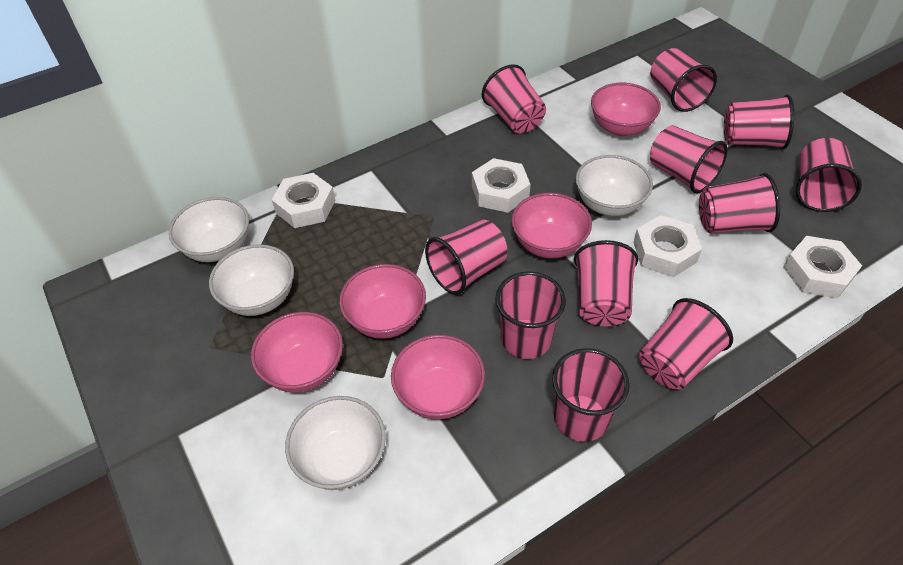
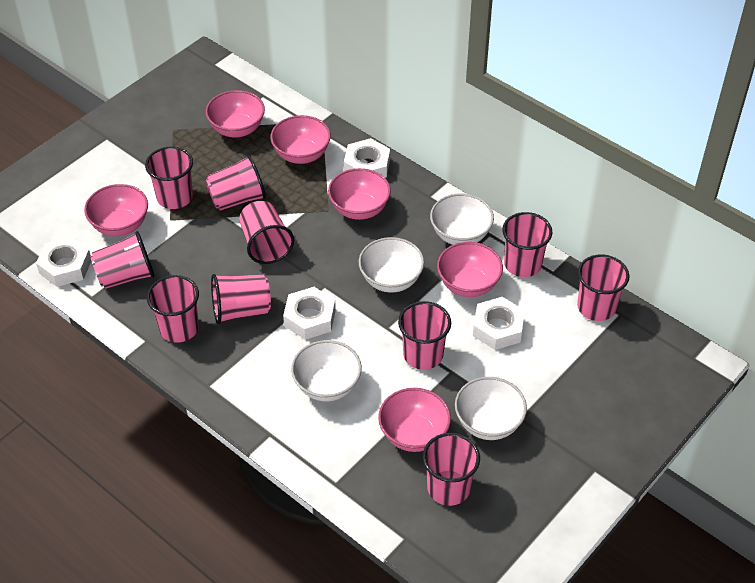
pink bowl: 5 -> 6
pink cup: 11 -> 10

